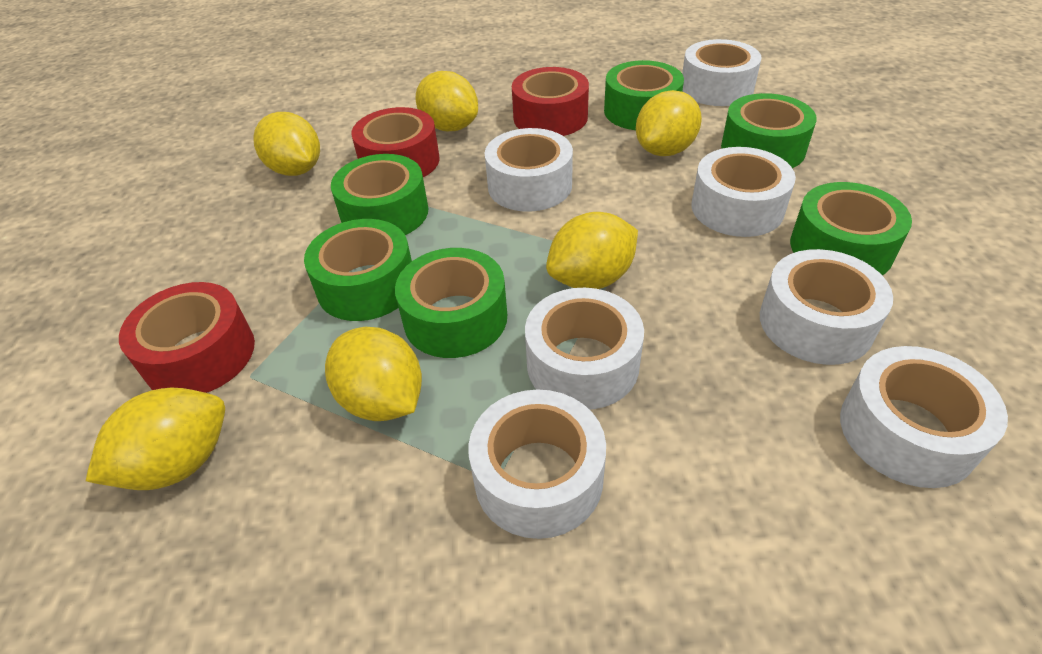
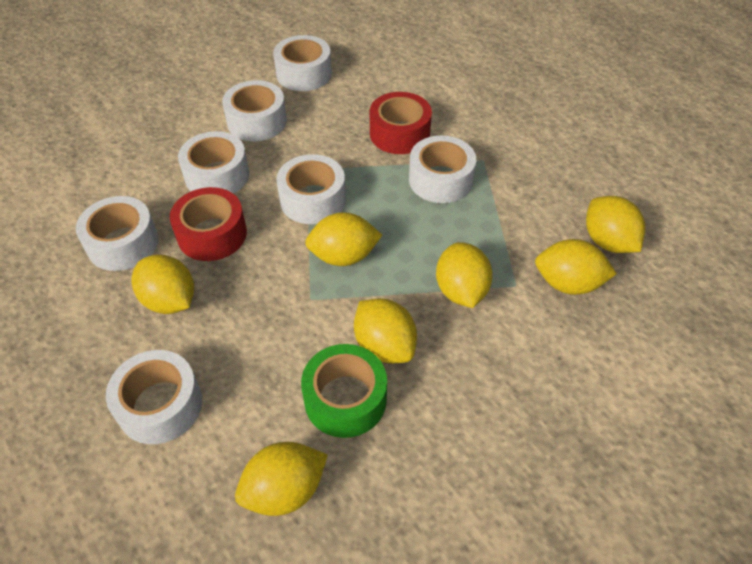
green tape: 6 -> 1
red tape: 3 -> 2
yellow lemon: 6 -> 7

